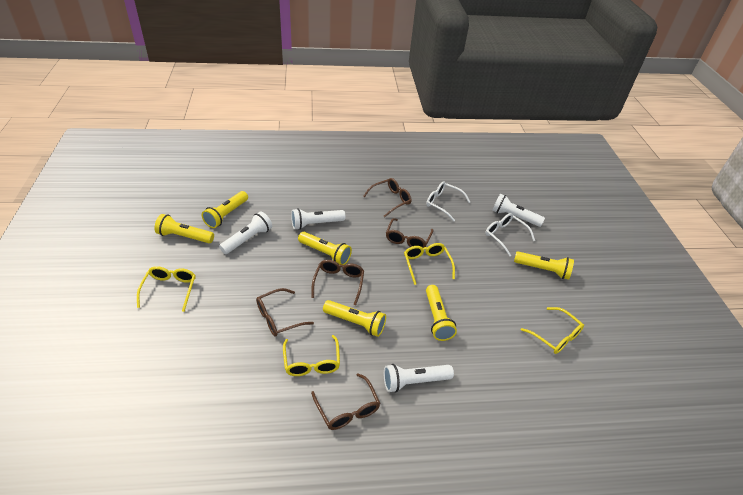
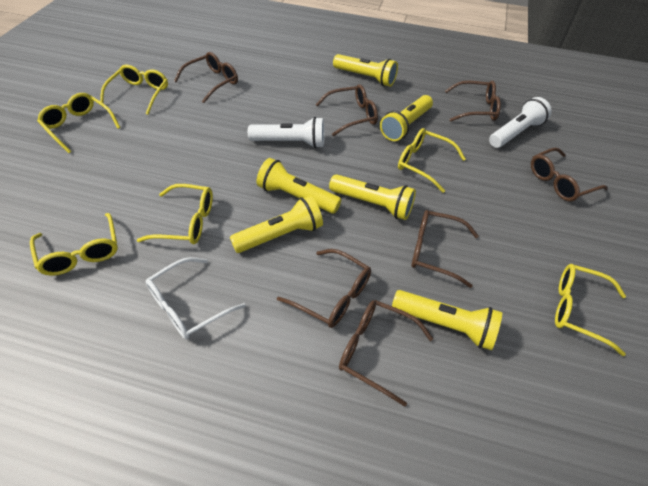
brown glasses: 5 -> 7
white flashlight: 4 -> 2
white glasses: 2 -> 1
yellow glasses: 4 -> 6

